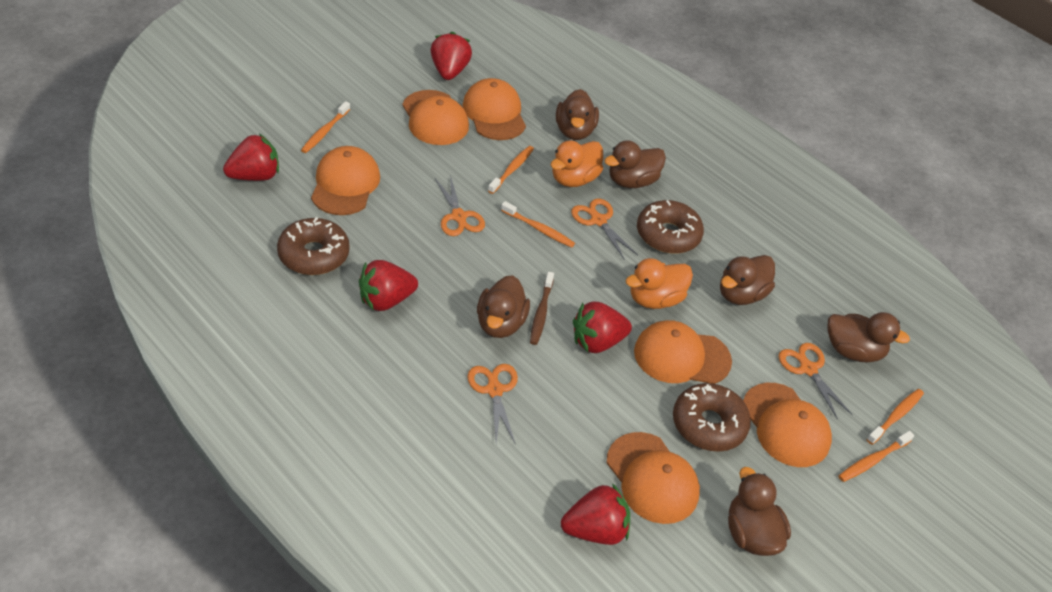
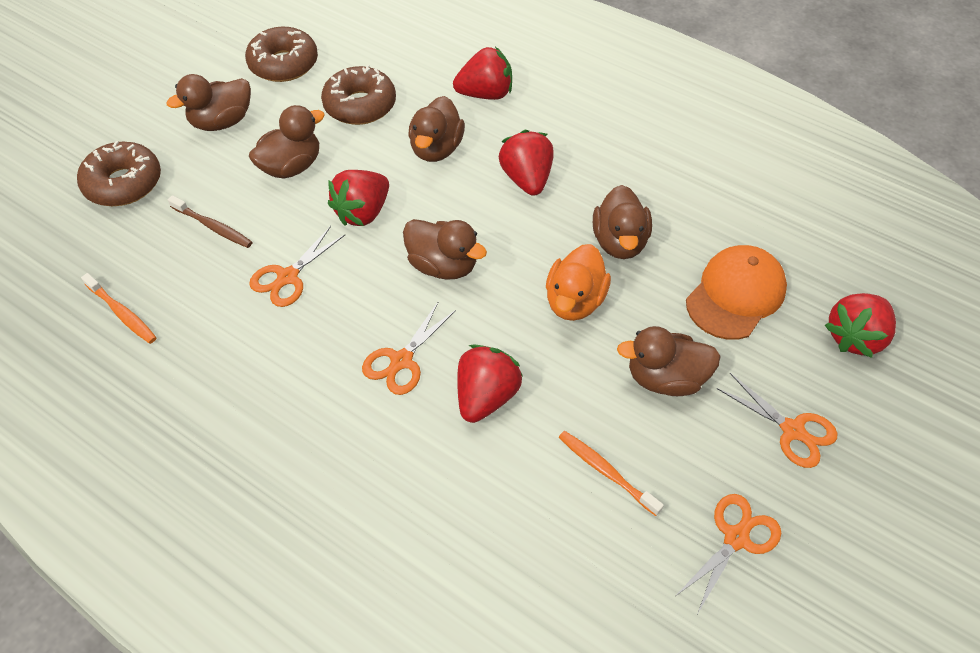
orange cap: 6 -> 1
orange duck: 2 -> 1
orange toothbrush: 5 -> 2

